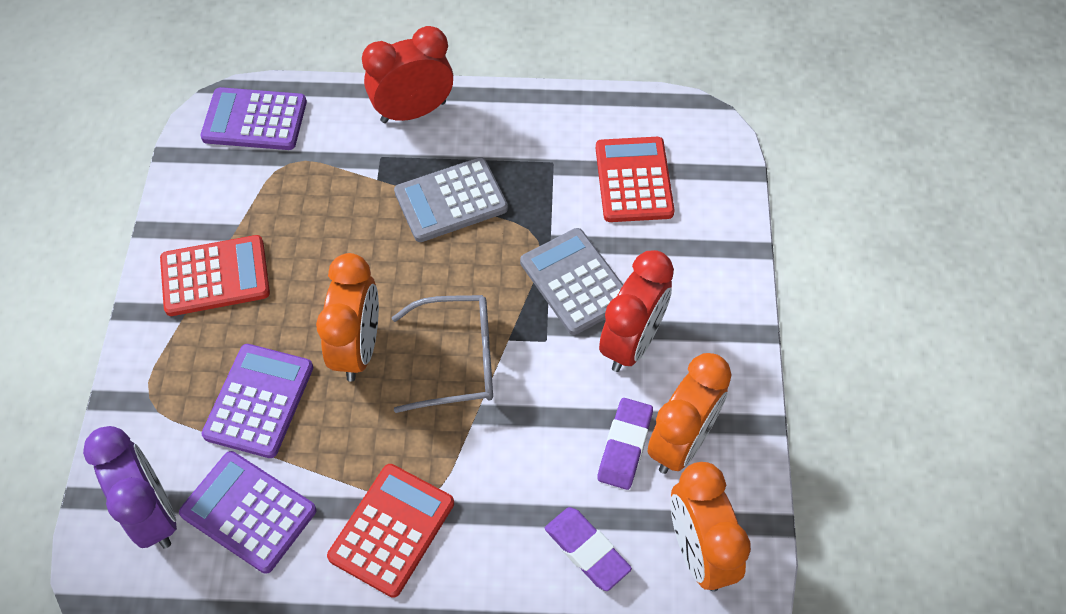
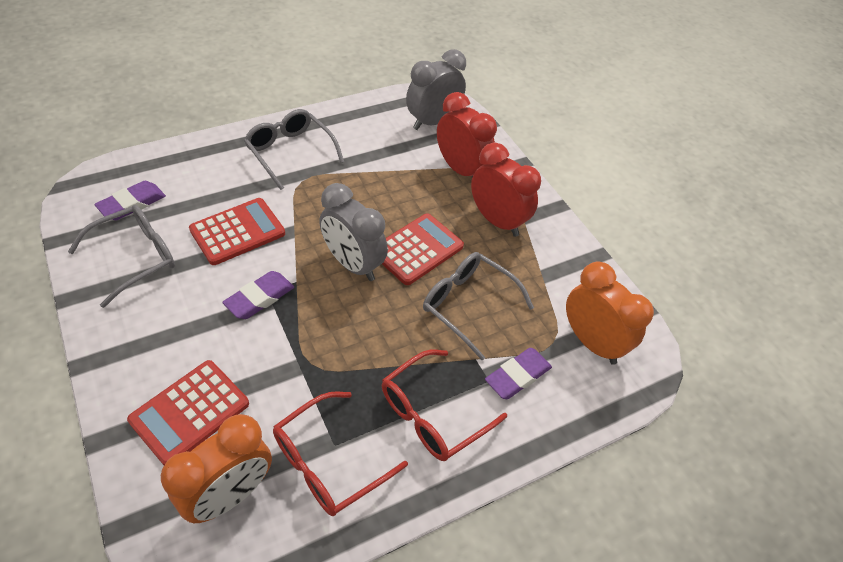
grey calculator: 2 -> 0
grey clock: 0 -> 2
grey glasses: 1 -> 3
orange clock: 3 -> 2
purple calculator: 3 -> 0
purple clock: 1 -> 0
purple eraser: 2 -> 3
red glasses: 0 -> 2

